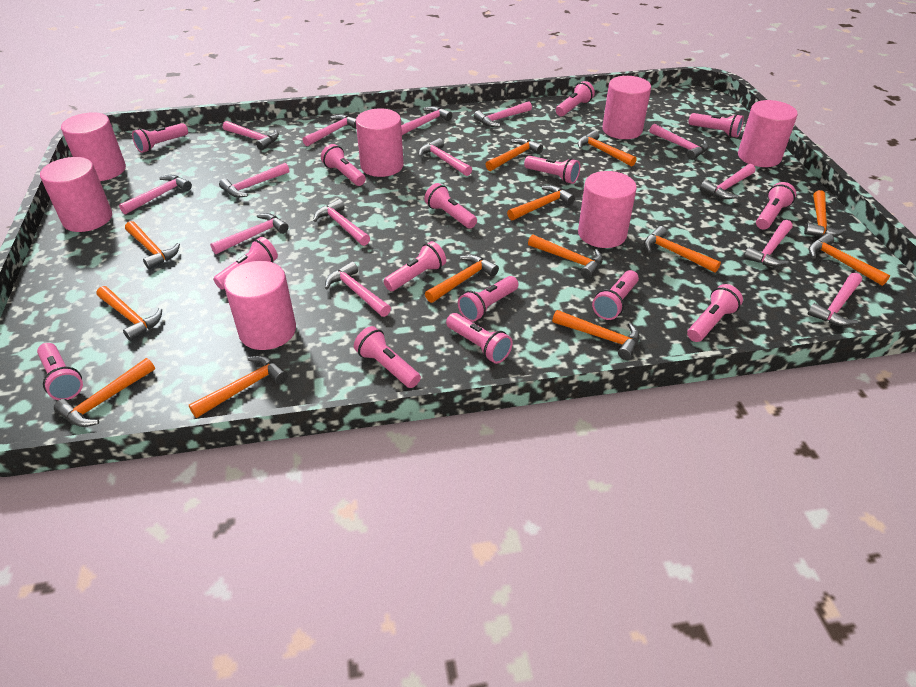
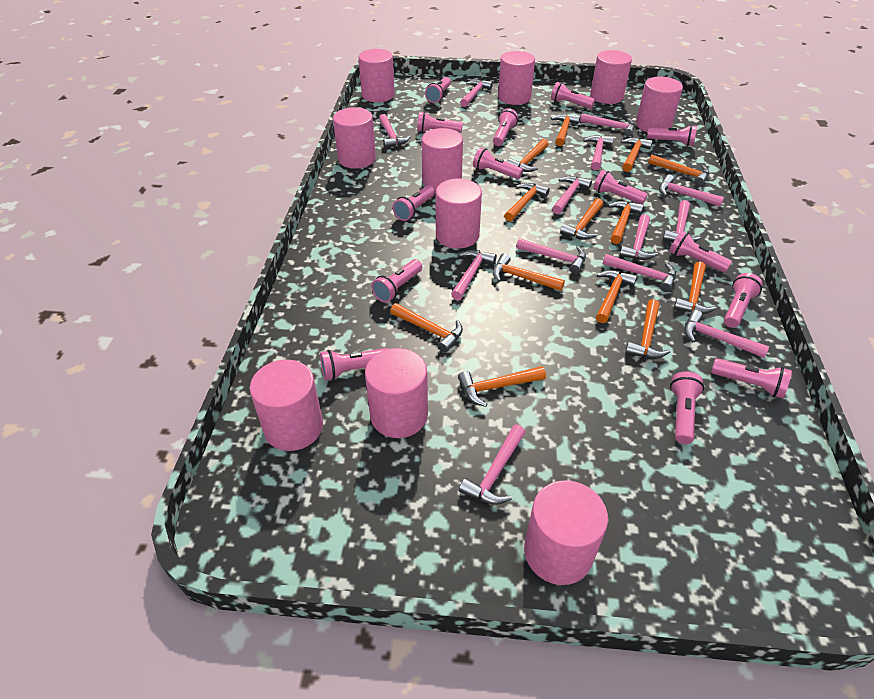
pink cylinder: 7 -> 10
pink flashlight: 15 -> 14
pink hammer: 14 -> 13

